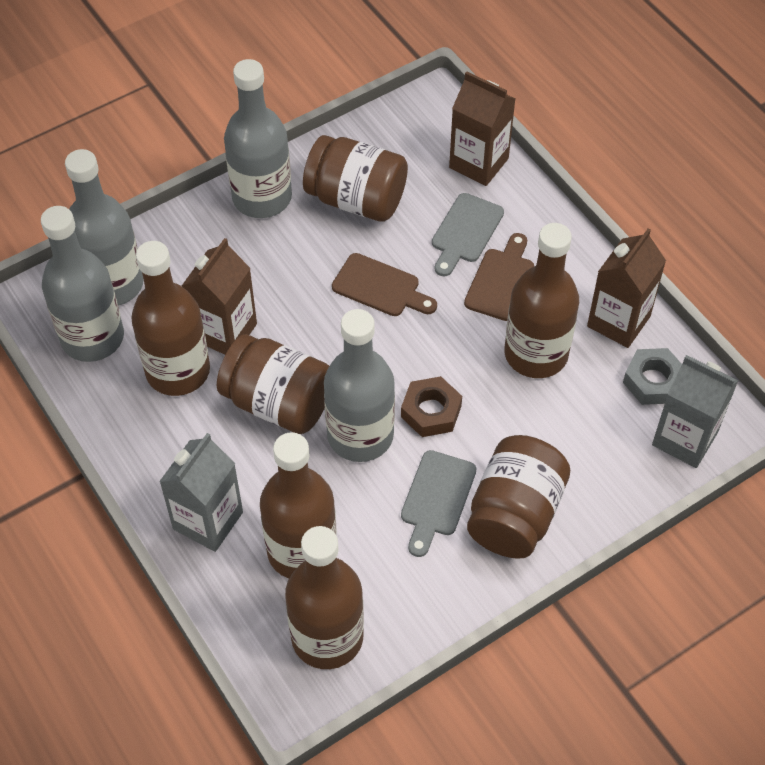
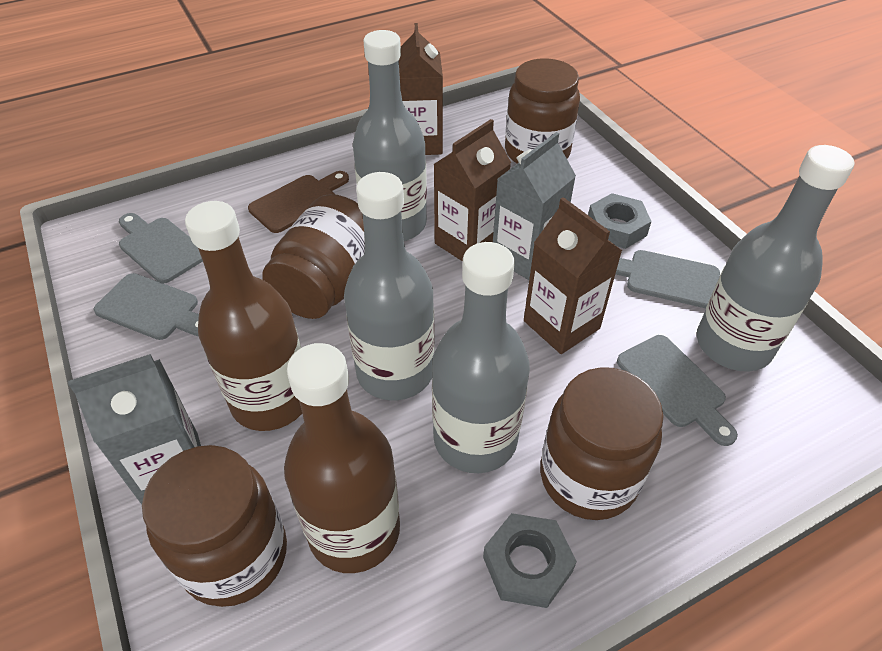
brown bottle: 4 -> 2
brown cutting board: 2 -> 1
brown jar: 3 -> 4
brown nut: 1 -> 0
grey cutting board: 2 -> 4
grey nut: 1 -> 2

